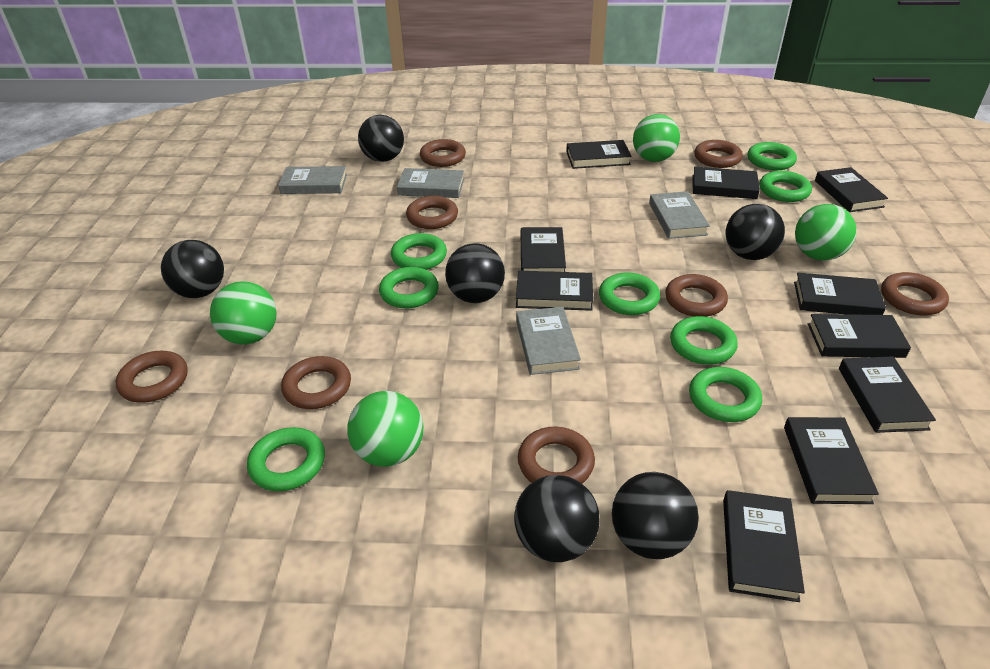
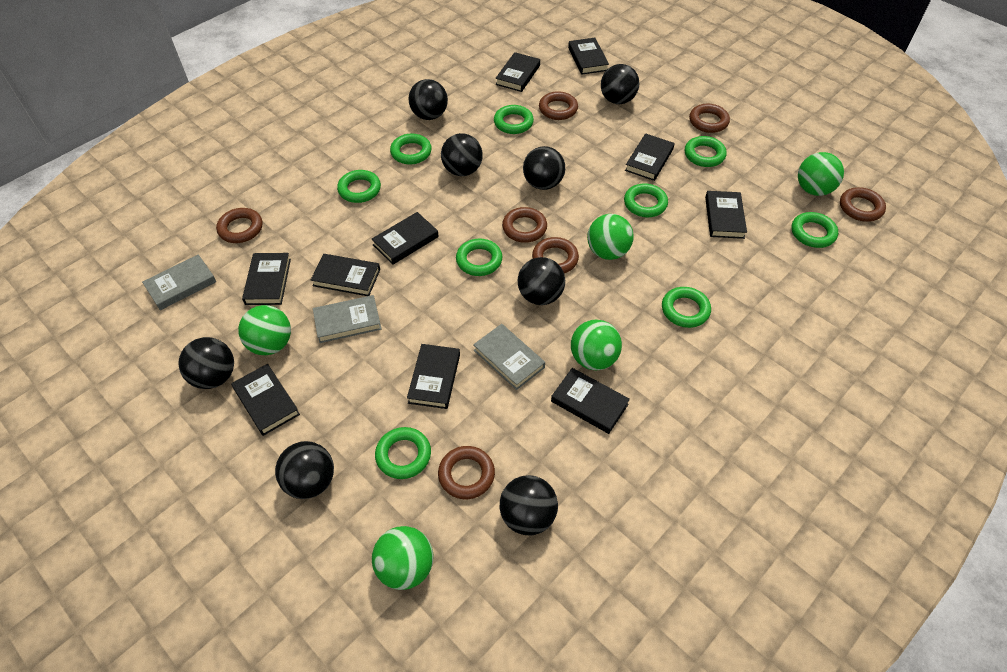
black ball: 6 -> 8
brown ring: 8 -> 7
green ball: 4 -> 5
green ring: 8 -> 9
grey book: 4 -> 3

